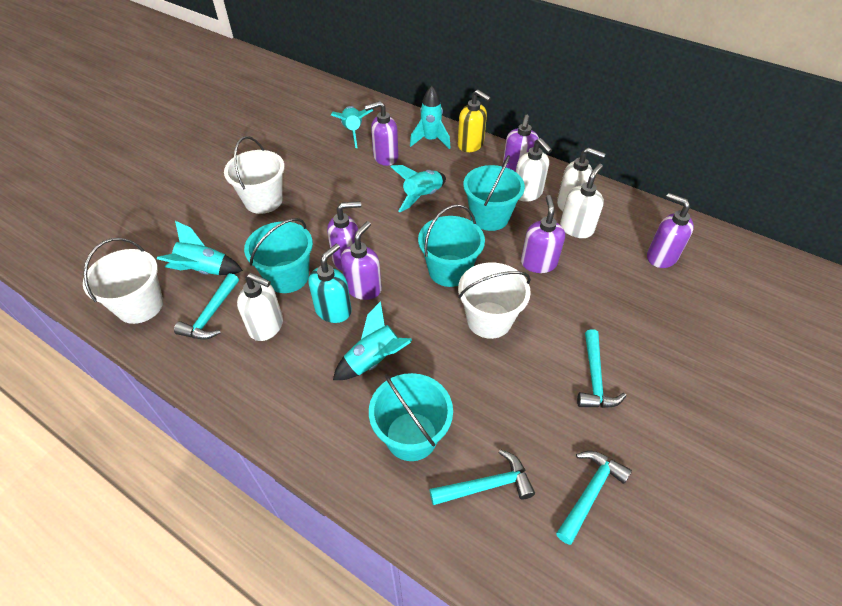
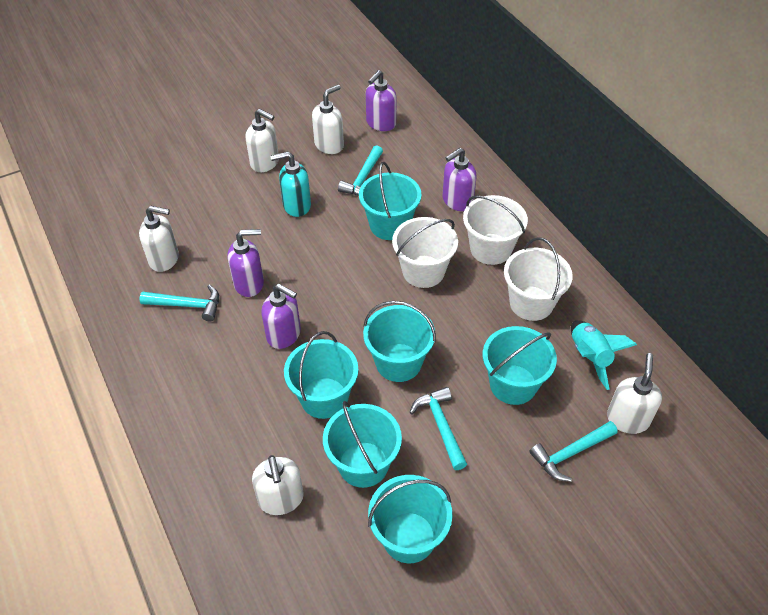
purple soap dispenser: 6 -> 4
turquoise bucket: 4 -> 6
turquoise rocket: 5 -> 1
white soap dispenser: 4 -> 5
yellow soap dispenser: 1 -> 0

